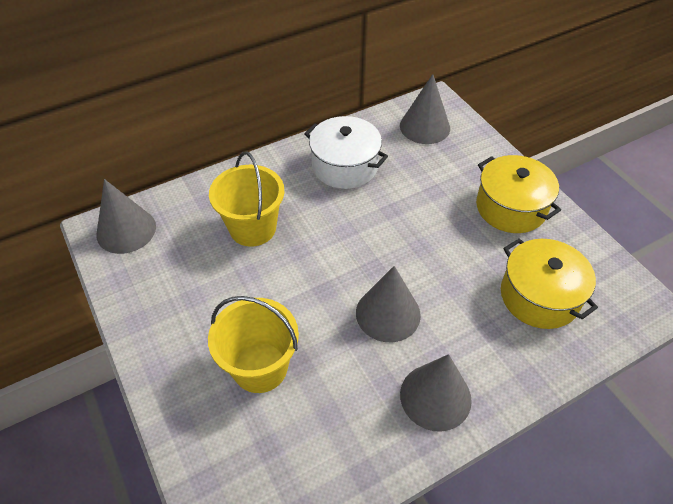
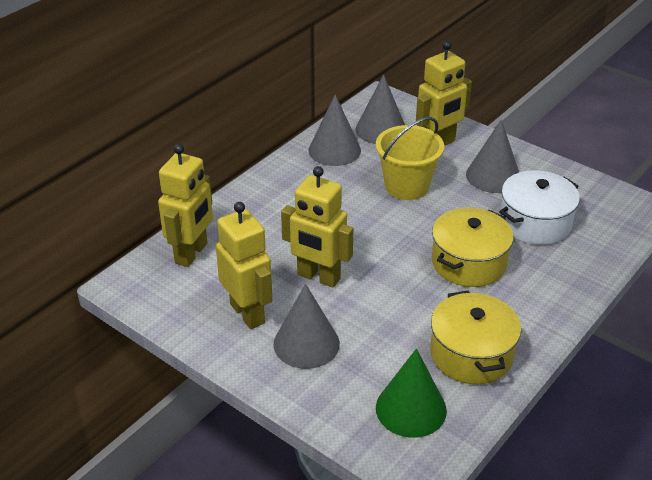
green cone: 0 -> 1
yellow bucket: 2 -> 1
yellow robot: 0 -> 4

